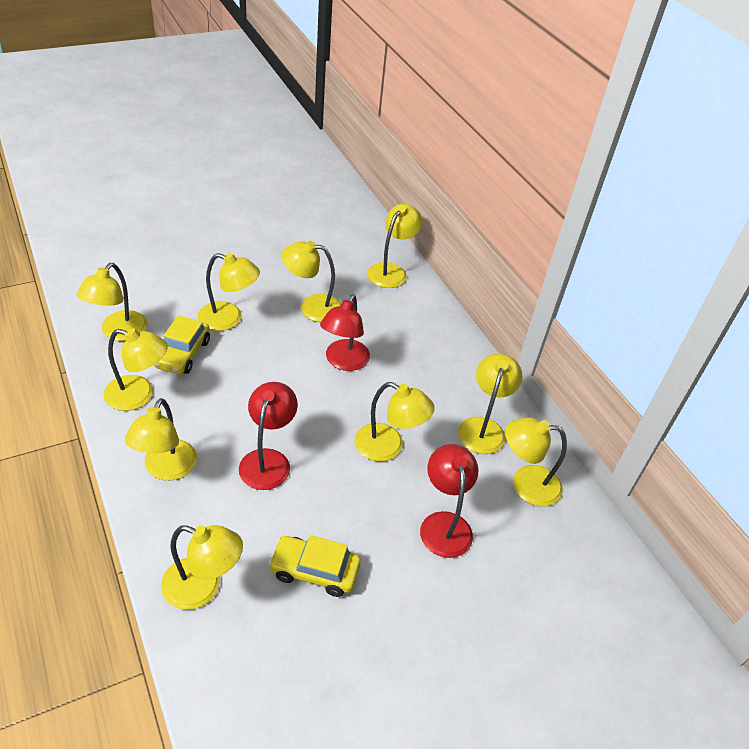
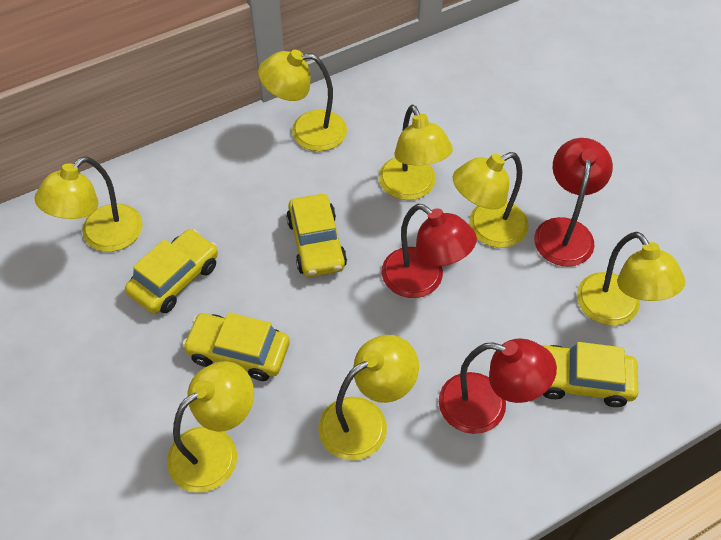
yellow car: 2 -> 4
yellow lamp: 10 -> 7

